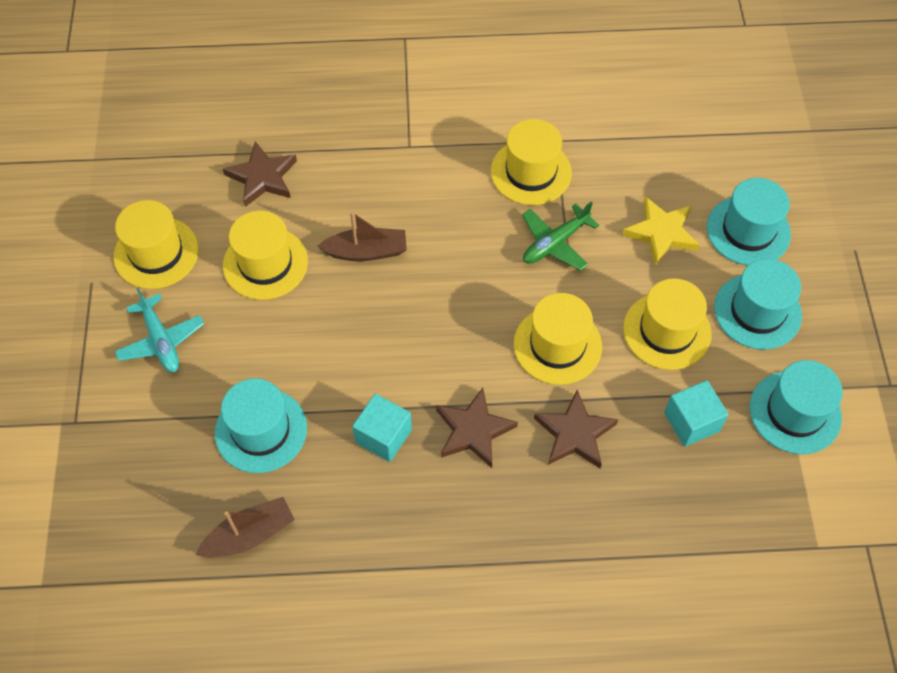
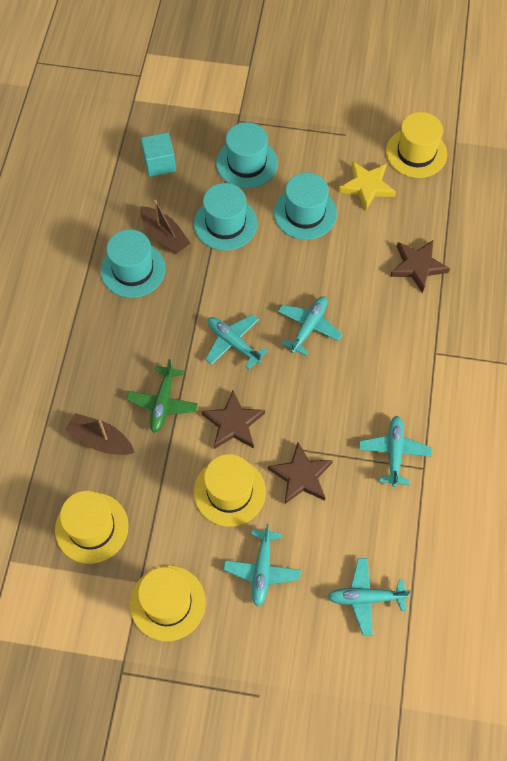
turquoise cube: 2 -> 1
turquoise plane: 1 -> 5
yellow hat: 5 -> 4

